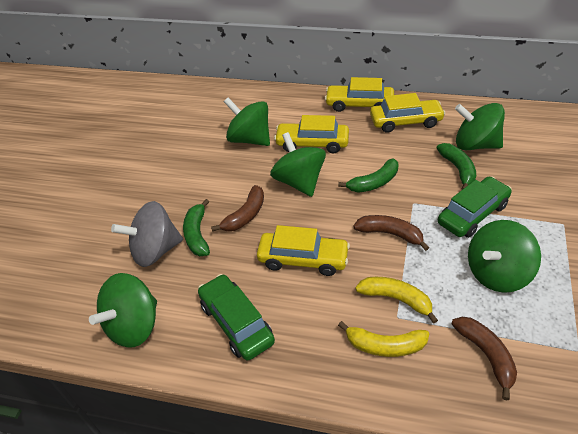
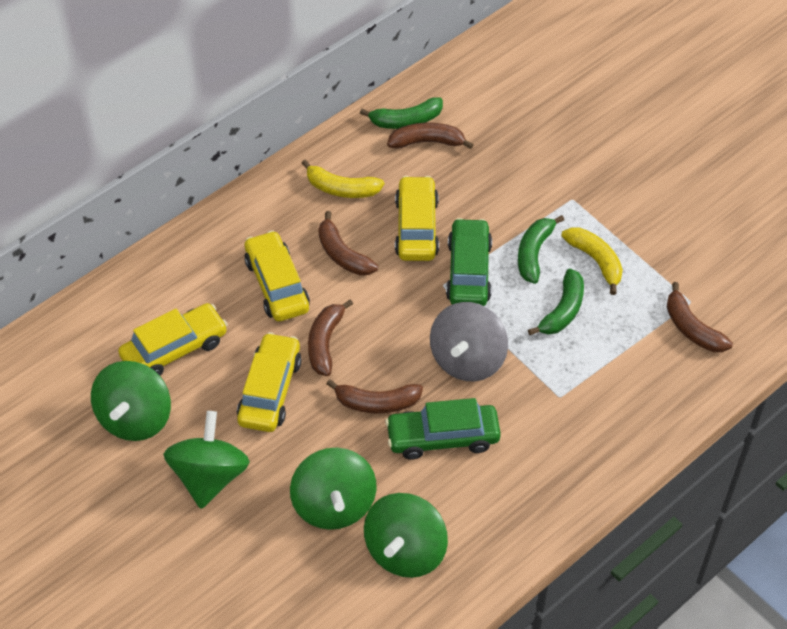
brown banana: 3 -> 5
green spinning top: 5 -> 4

